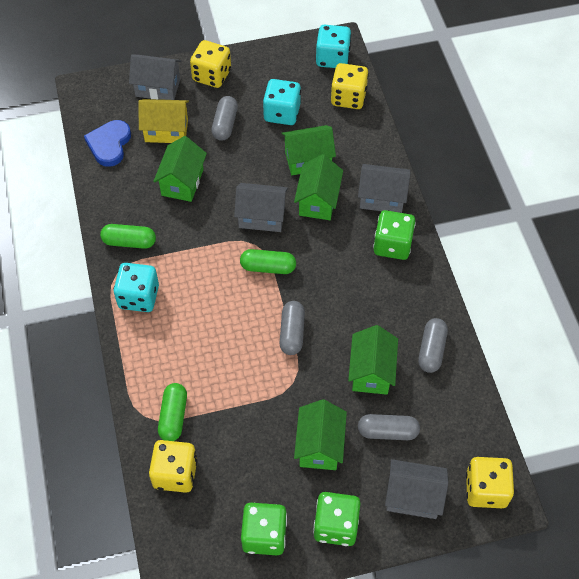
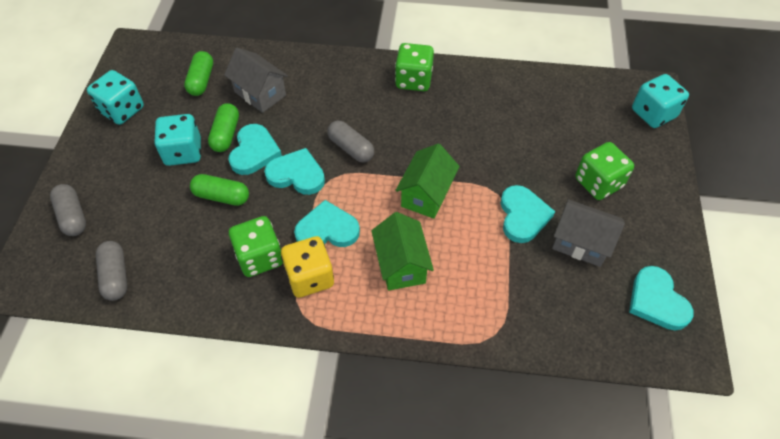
blue heart: 1 -> 0
green house: 5 -> 2
grey capsule: 4 -> 3
grey house: 4 -> 2
turquoise heart: 0 -> 5
yellow dice: 4 -> 1
yellow house: 1 -> 0

